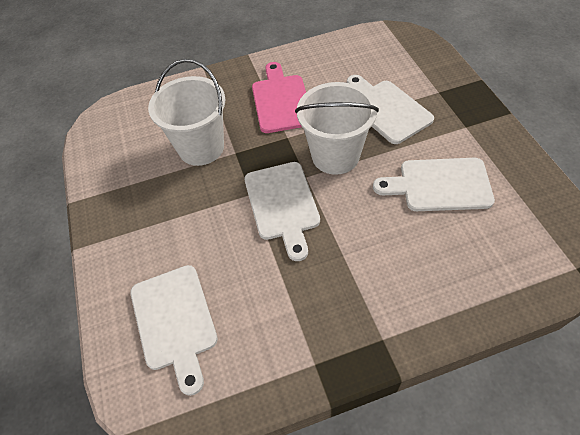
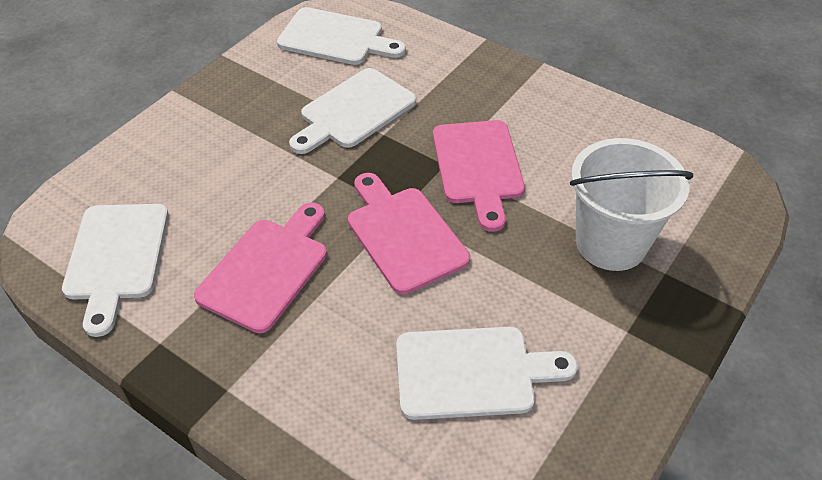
pink cutting board: 1 -> 3
white bucket: 2 -> 1

